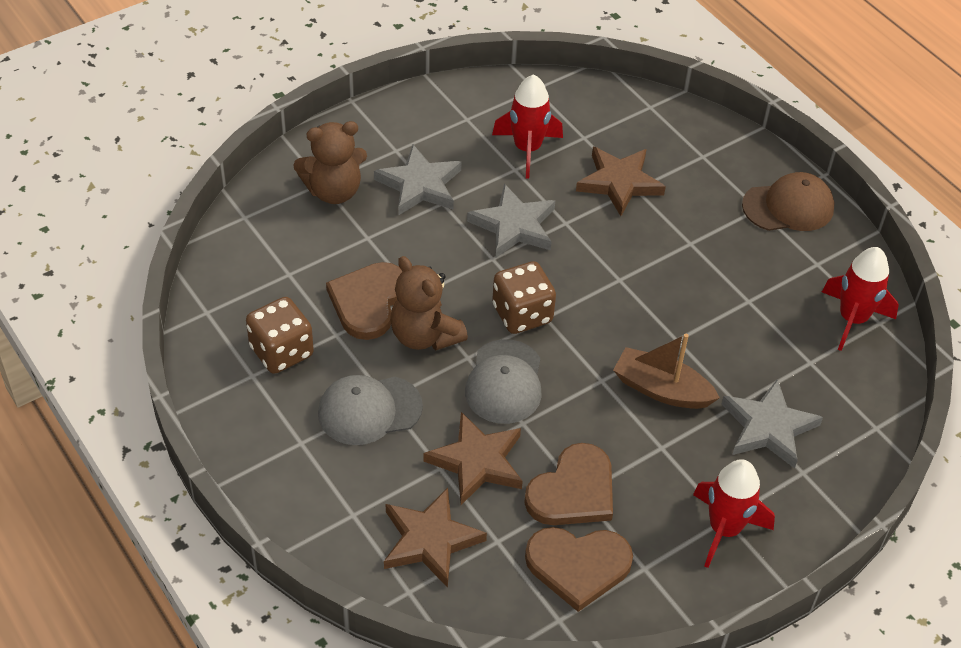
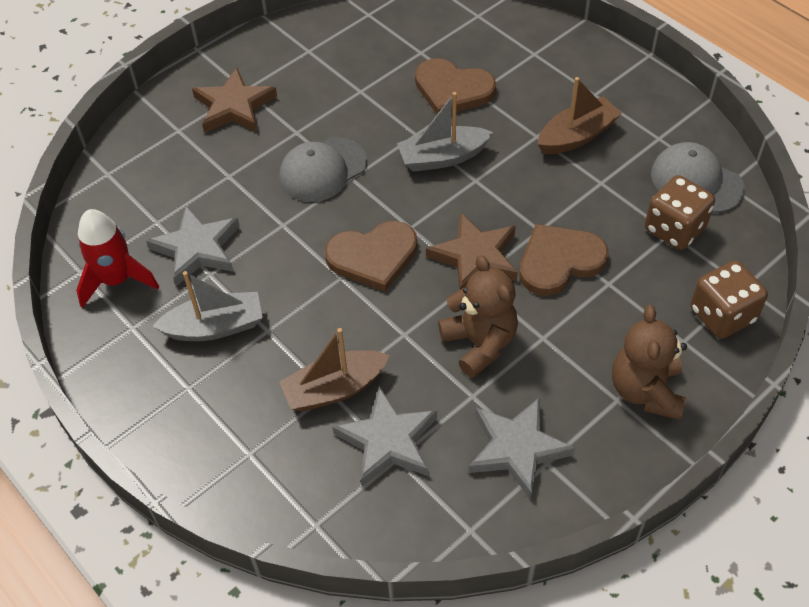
brown boat: 1 -> 2
brown cap: 1 -> 0
brown star: 3 -> 2
grey boat: 0 -> 2
red rocket: 3 -> 1

